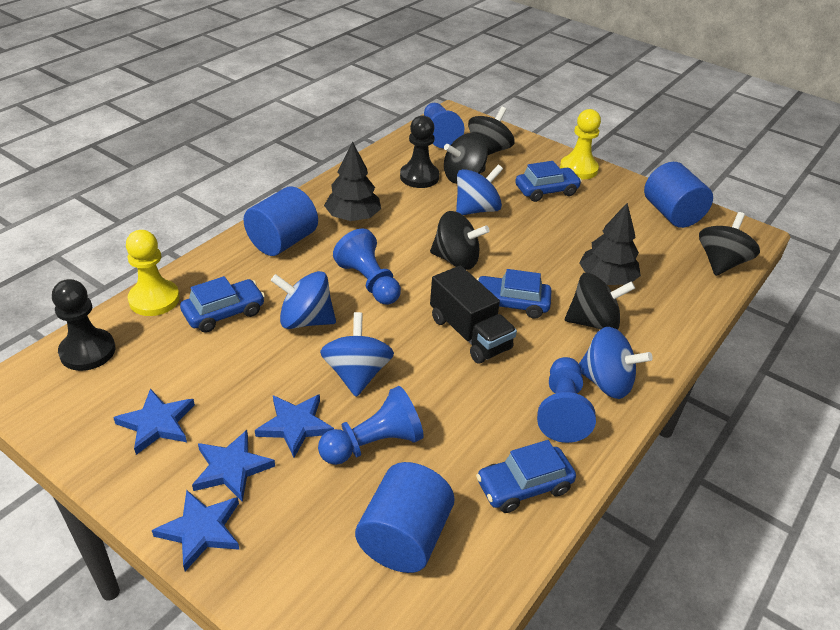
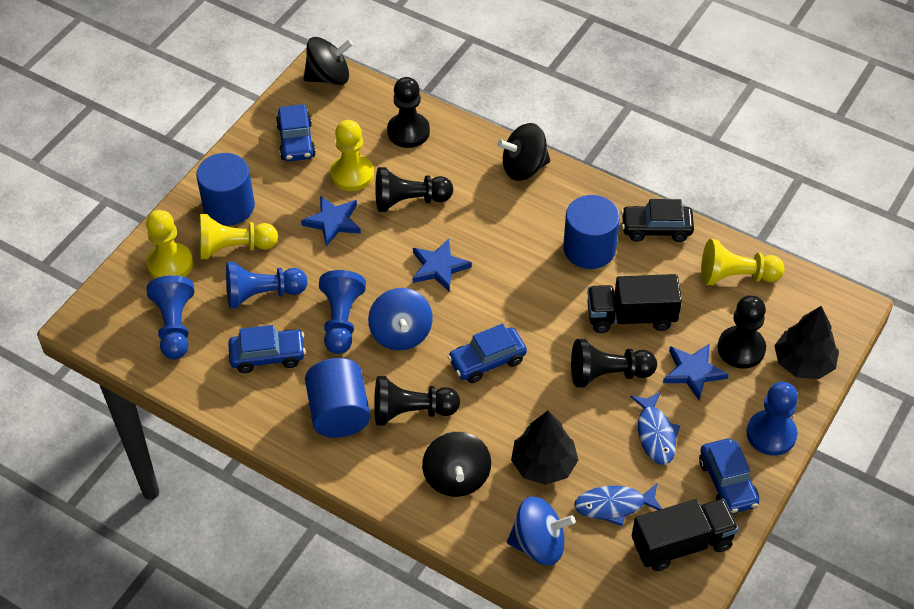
black car: 0 -> 1
black pawn: 2 -> 5
black spinning top: 5 -> 3
black truck: 1 -> 2
blue fish: 0 -> 2
blue spinning top: 4 -> 2
blue star: 4 -> 3
yellow pawn: 2 -> 4

